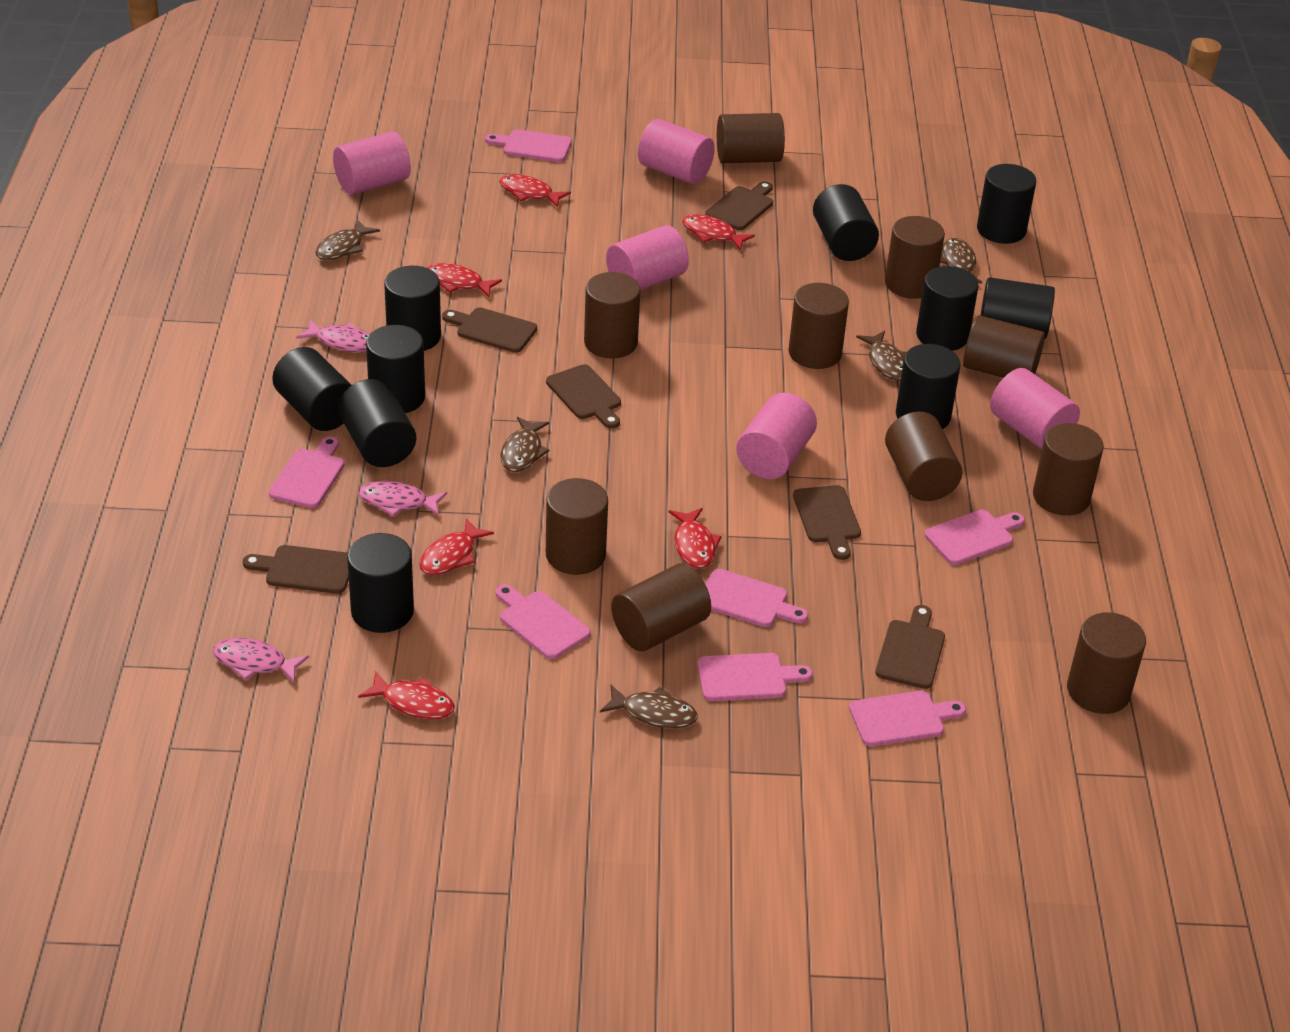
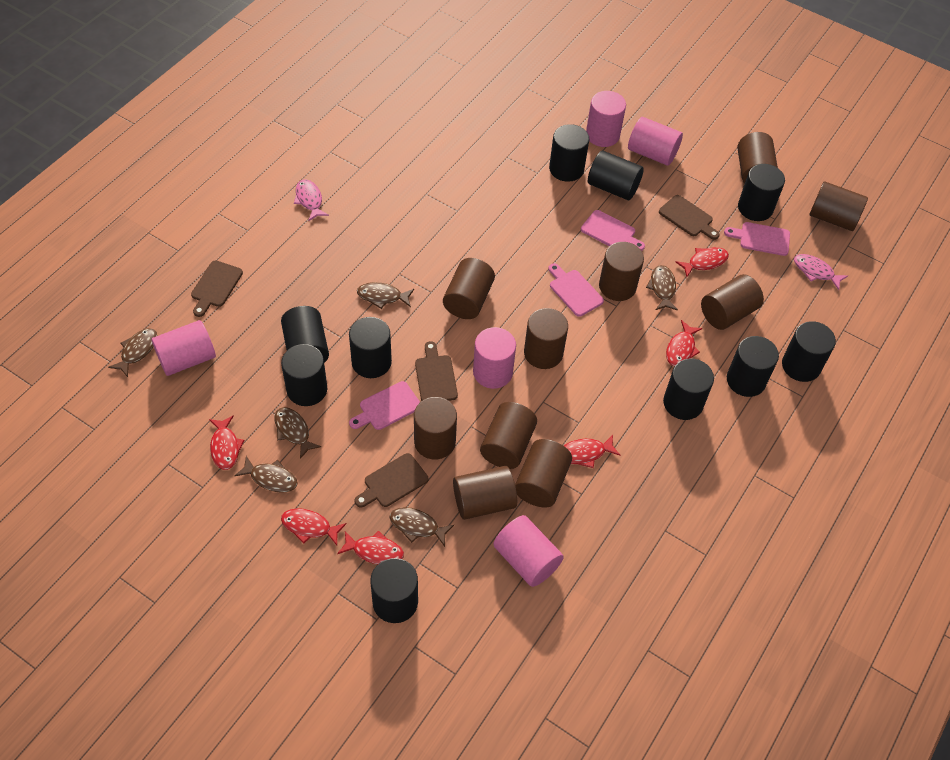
brown cutting board: 6 -> 4
brown fish: 5 -> 6
pink cutting board: 7 -> 4
pink fish: 3 -> 2

